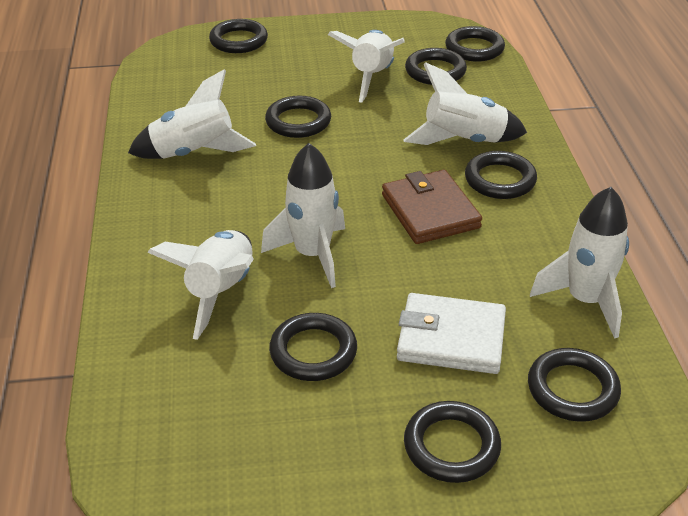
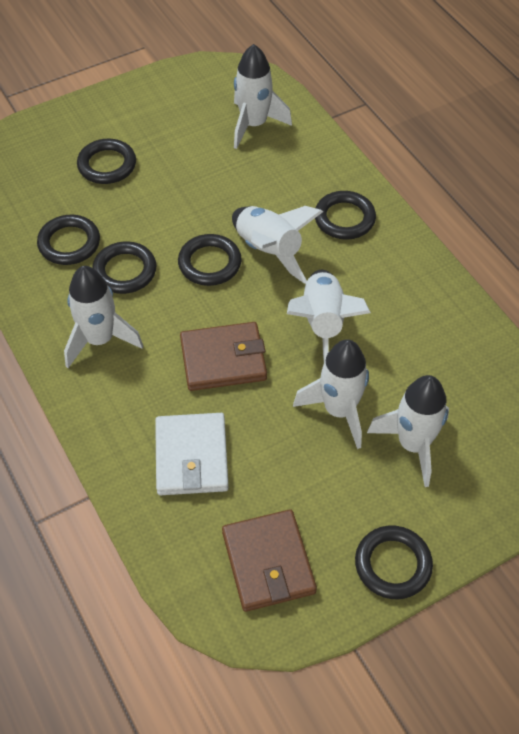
black ring: 8 -> 6
brown wallet: 1 -> 2

